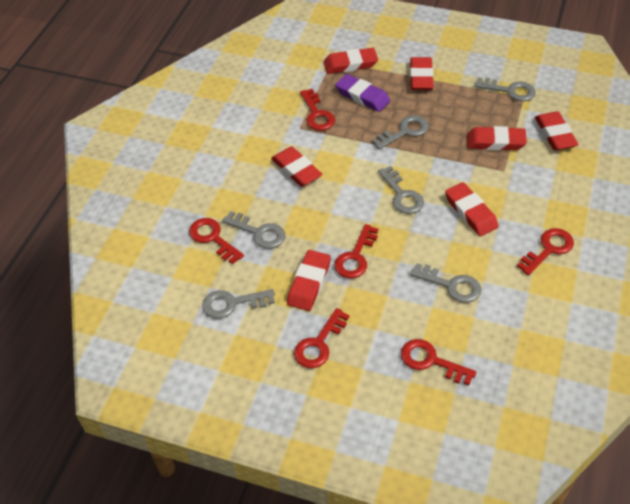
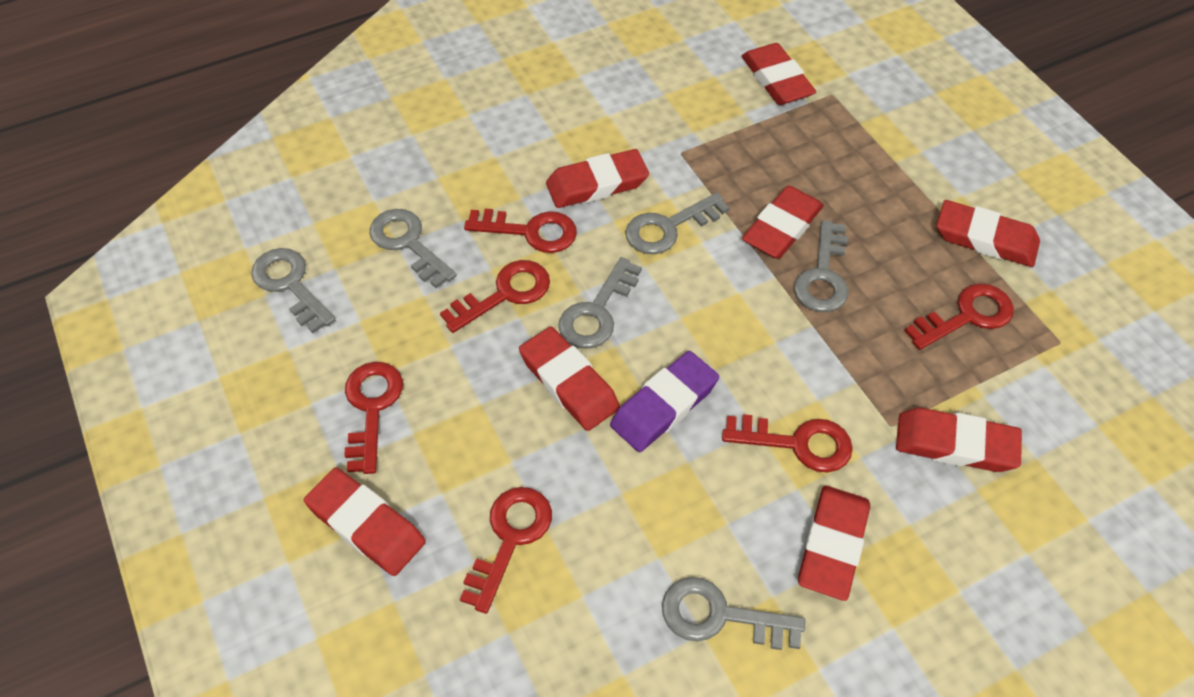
red eraser: 7 -> 8

